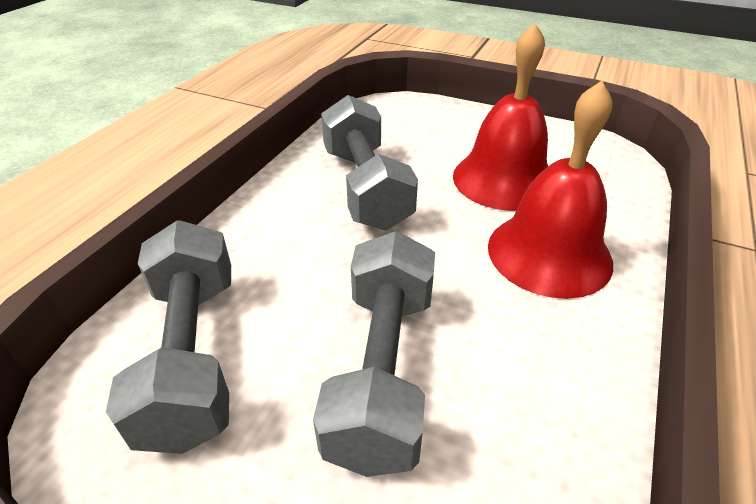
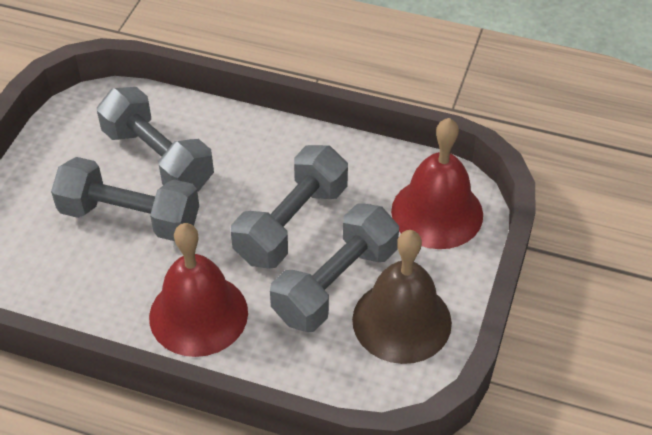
brown bell: 0 -> 1
grey dumbbell: 3 -> 4

